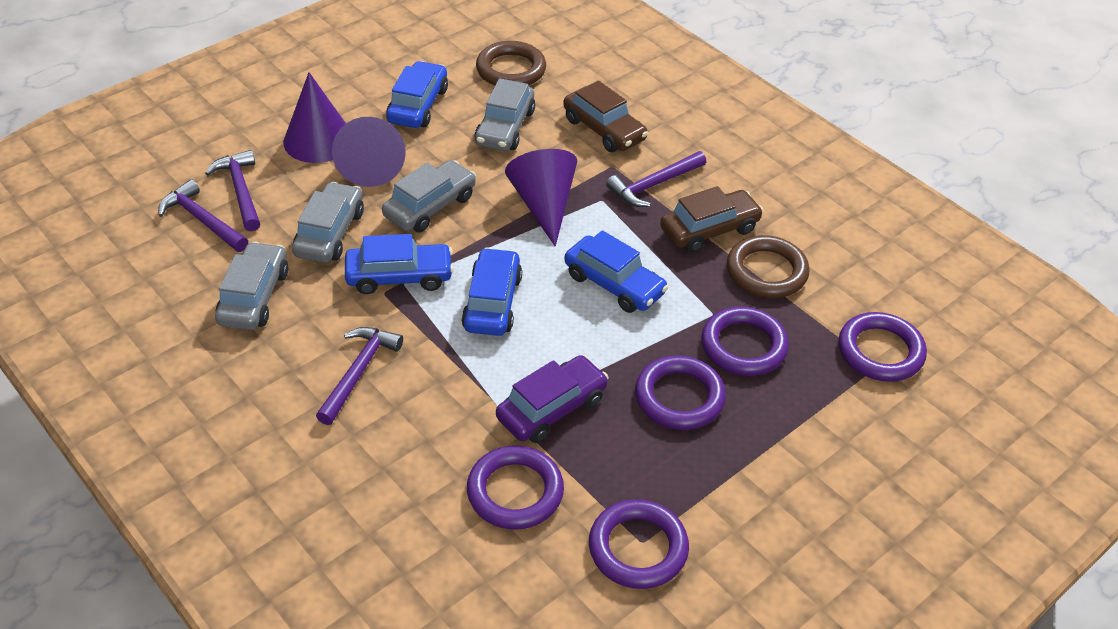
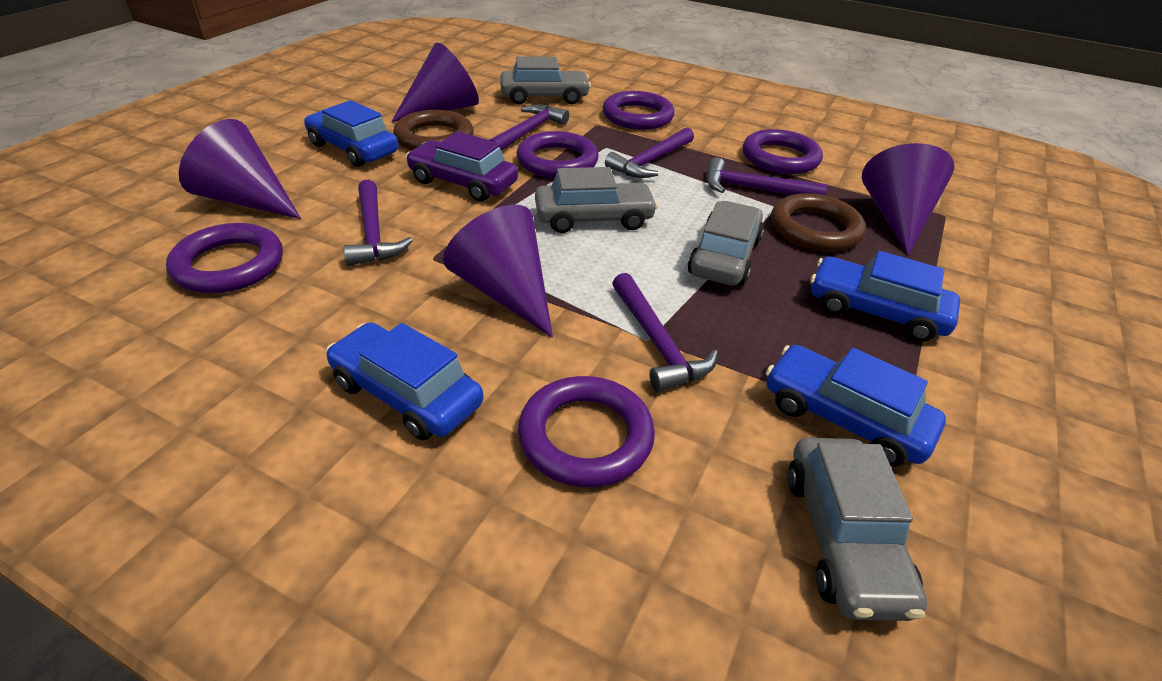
brown car: 2 -> 0
purple cone: 3 -> 4
purple hammer: 4 -> 5

